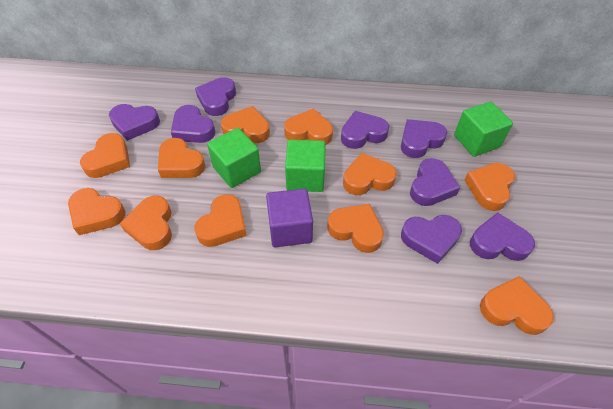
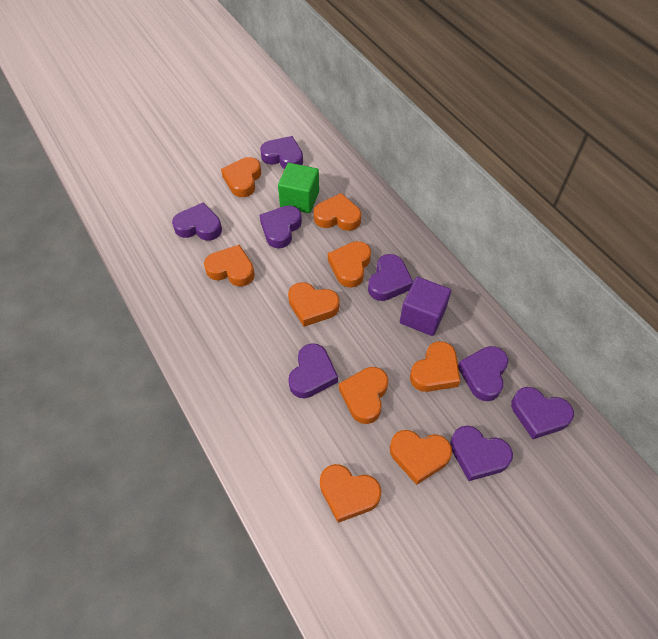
green cube: 3 -> 1
orange heart: 11 -> 9

